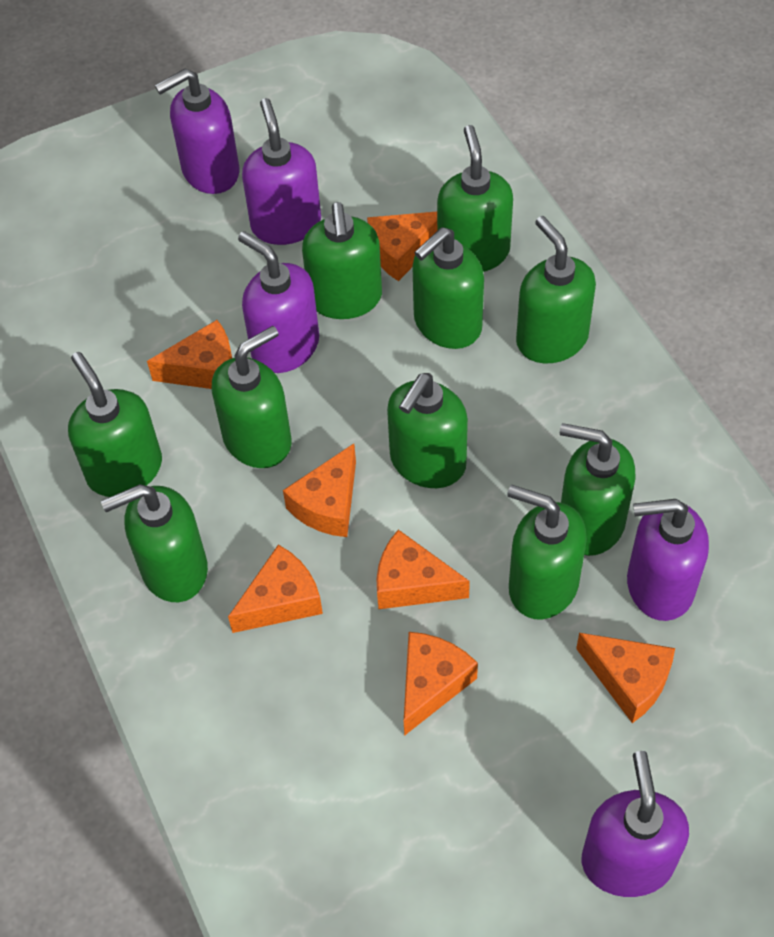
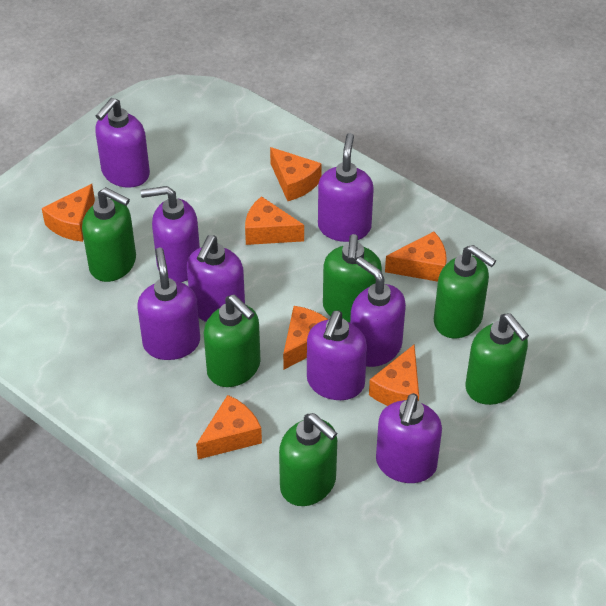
green soap dispenser: 10 -> 6
purple soap dispenser: 5 -> 8

